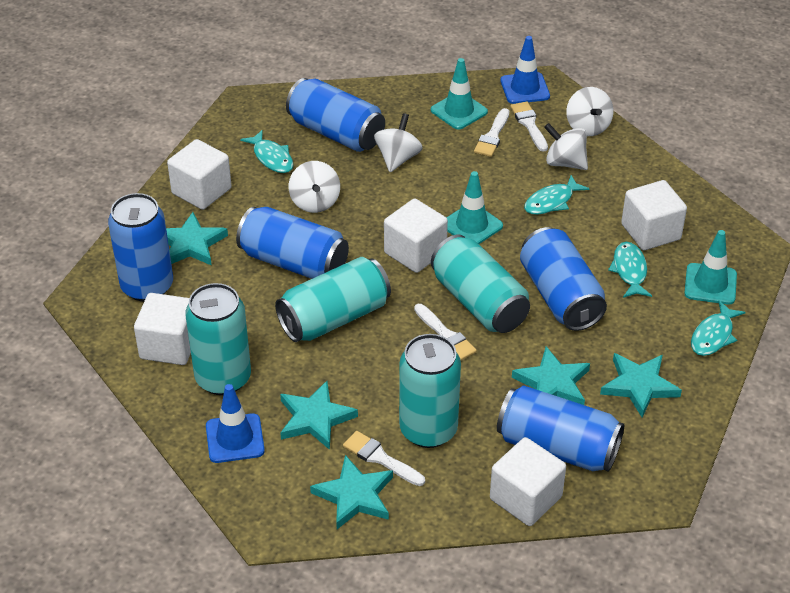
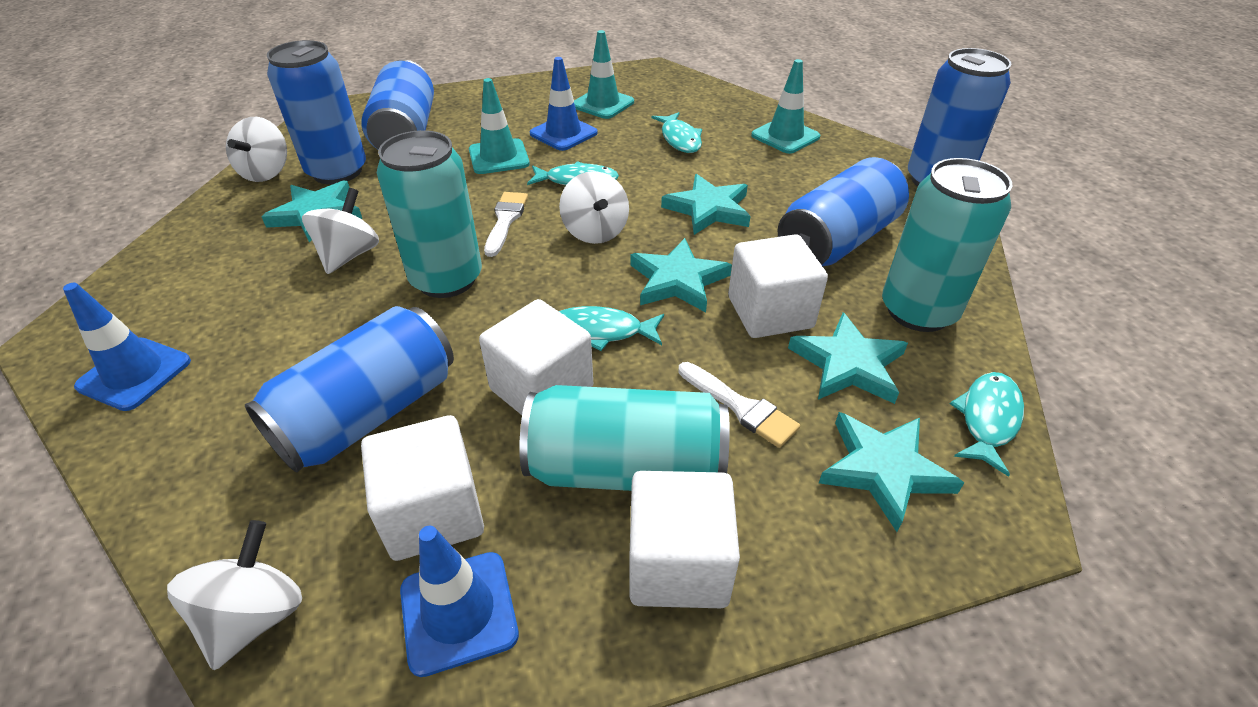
blue traffic cone: 2 -> 3
turquoise can: 4 -> 3
white brush: 4 -> 2
white cube: 5 -> 4

